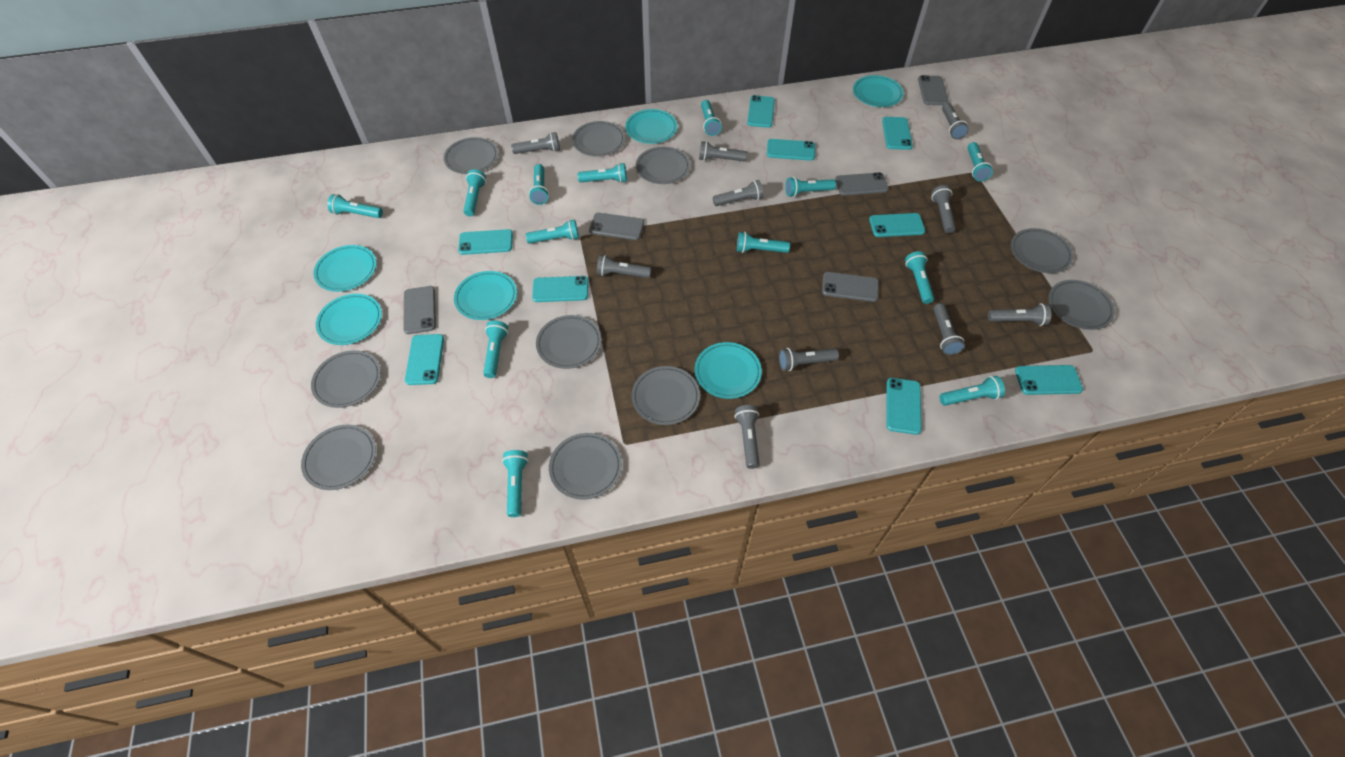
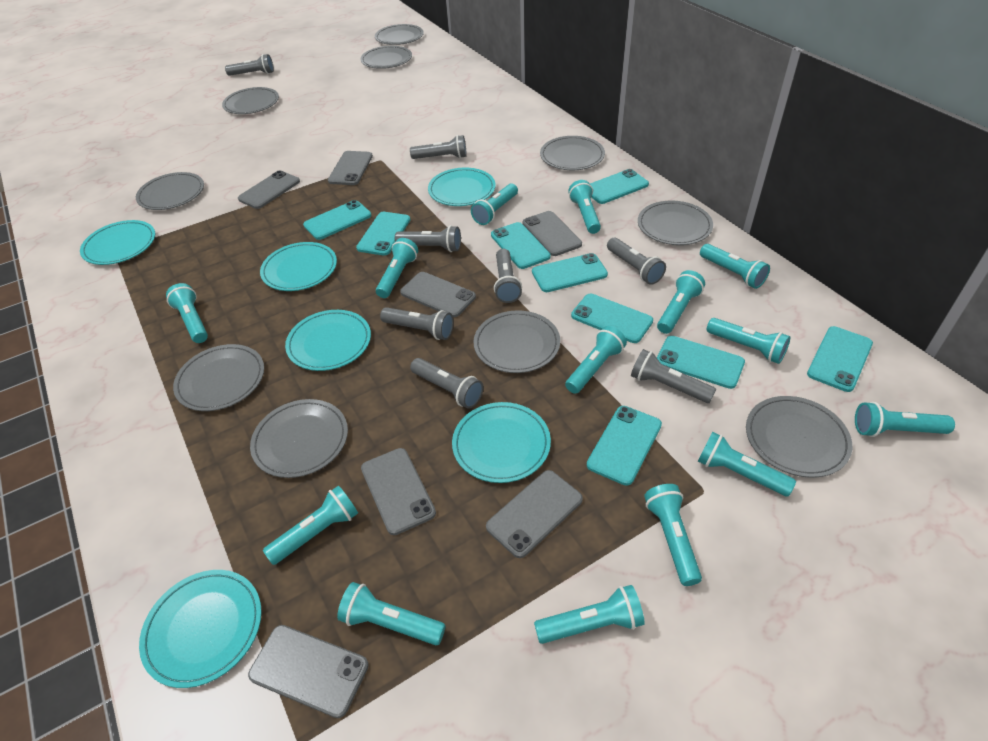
grey flashlight: 10 -> 8
grey phone: 5 -> 7
turquoise flashlight: 13 -> 14

